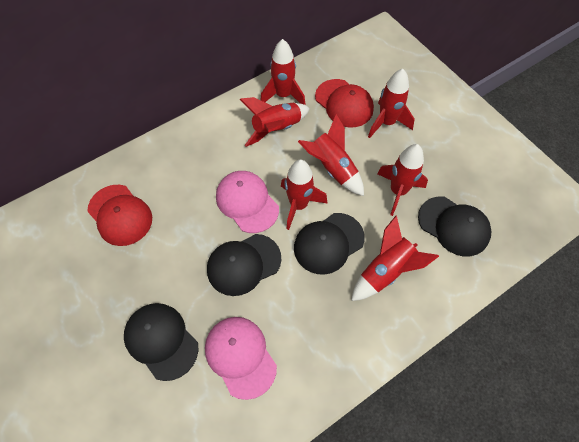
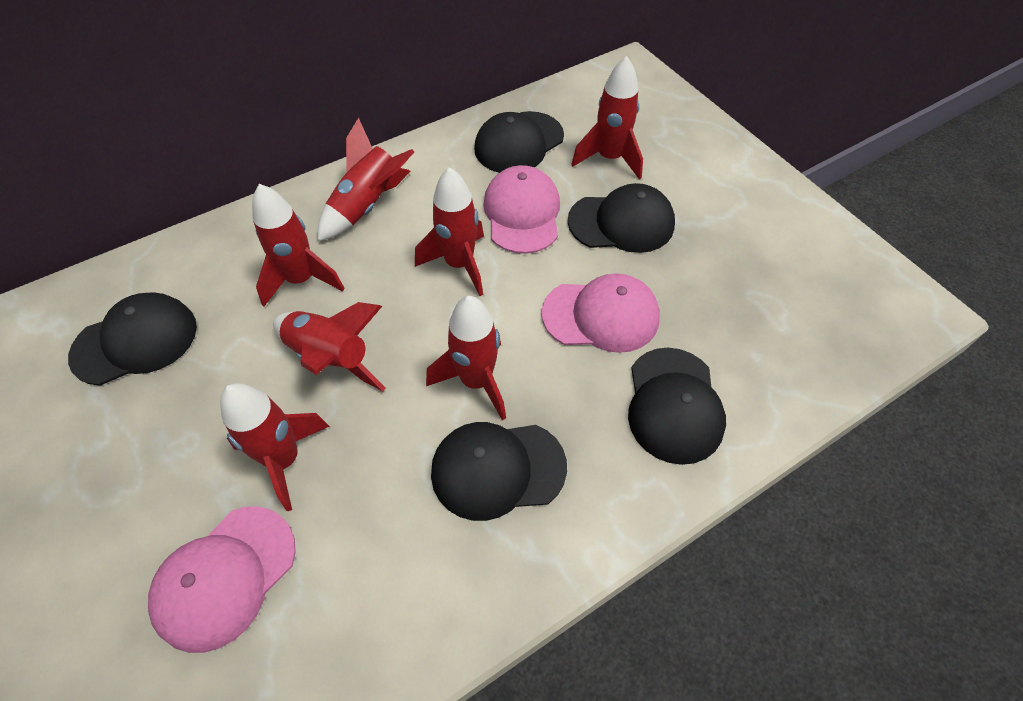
black cap: 4 -> 5
pink cap: 2 -> 3
red cap: 2 -> 0

